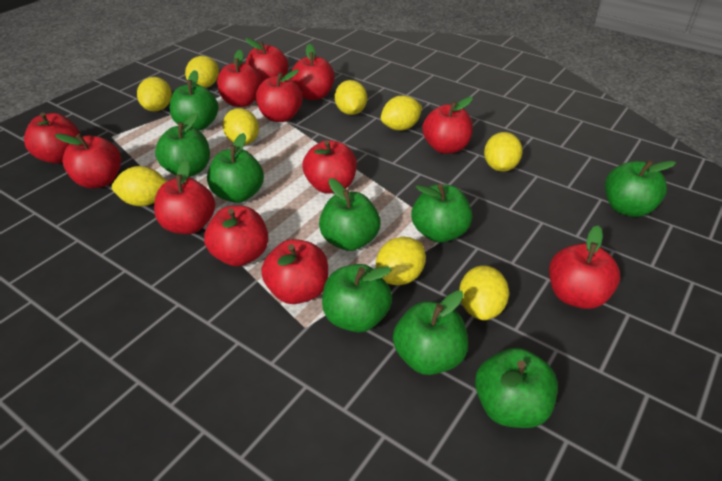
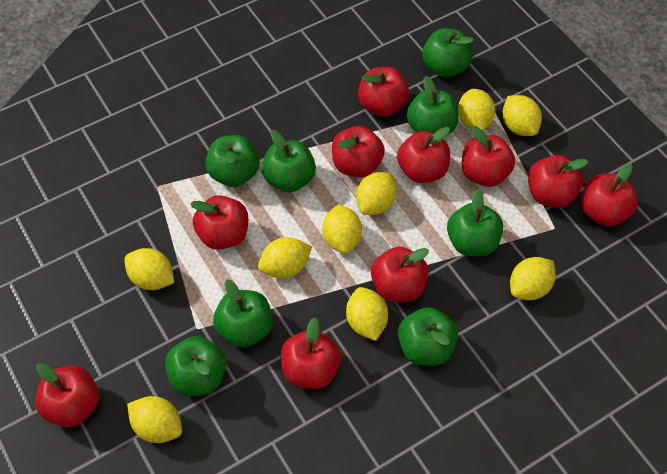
green apple: 9 -> 8
red apple: 12 -> 10

